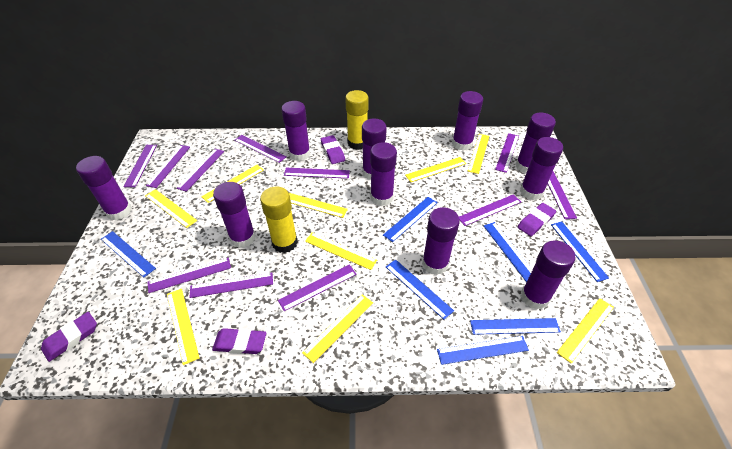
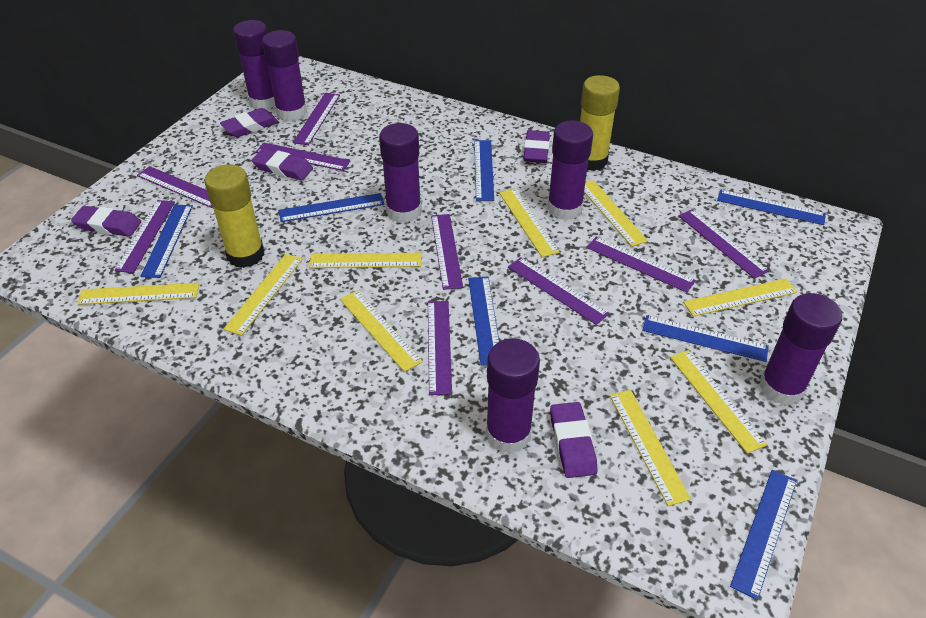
purple eraser: 4 -> 5
purple glue stick: 10 -> 6
purple ruler: 11 -> 9

